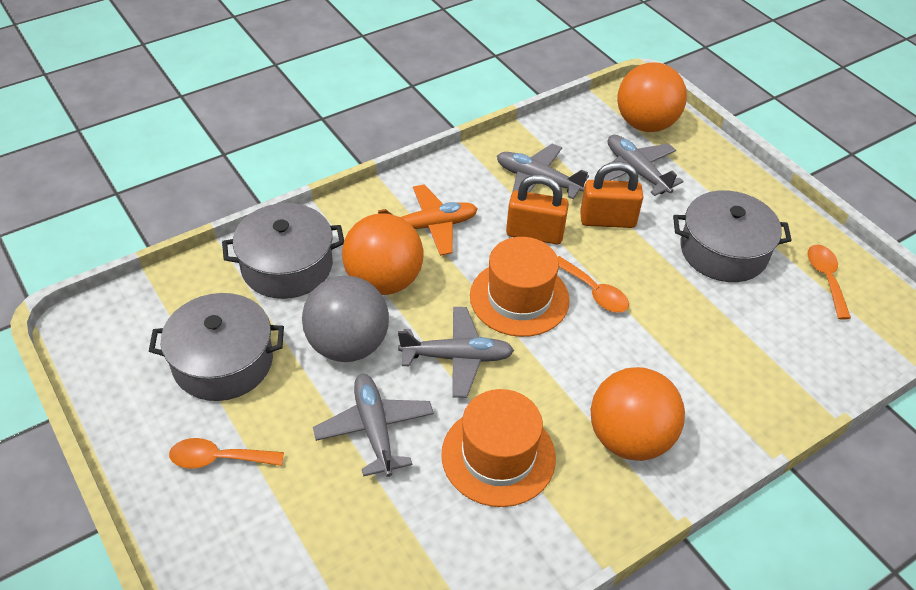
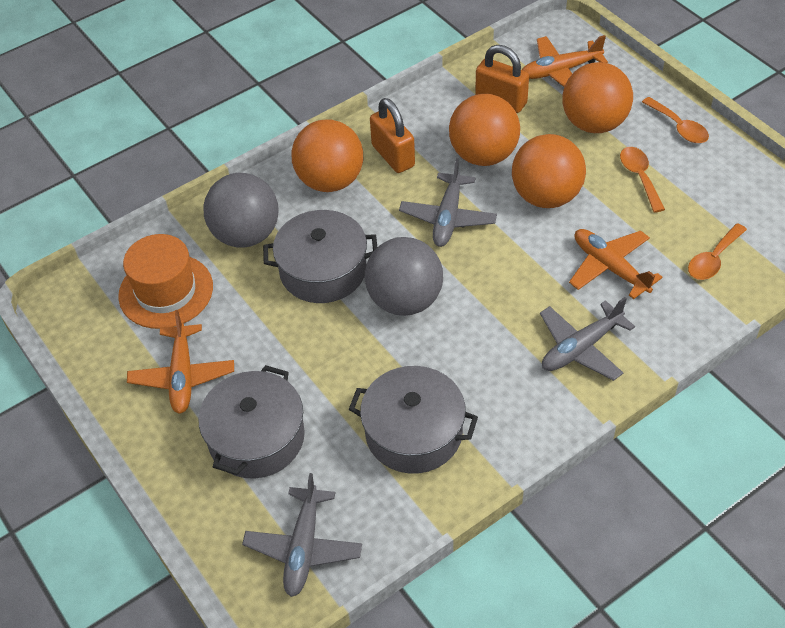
grey ball: 1 -> 2
grey plane: 4 -> 3
orange ball: 3 -> 4
orange hat: 2 -> 1
orange plane: 1 -> 3

